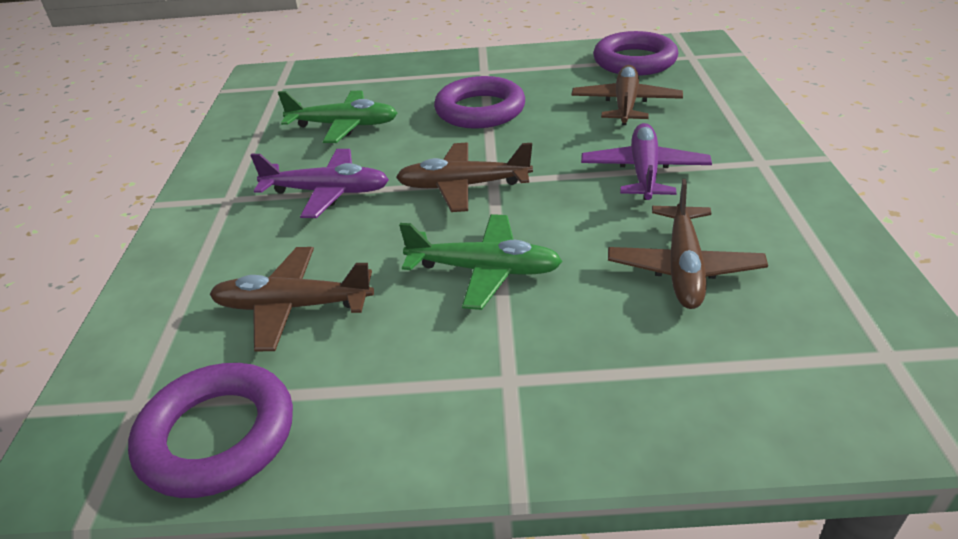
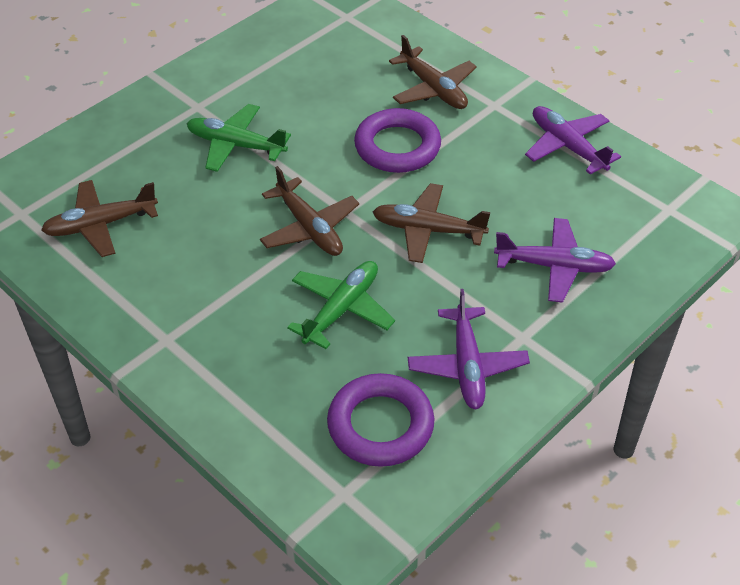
purple plane: 2 -> 3
purple ring: 3 -> 2

